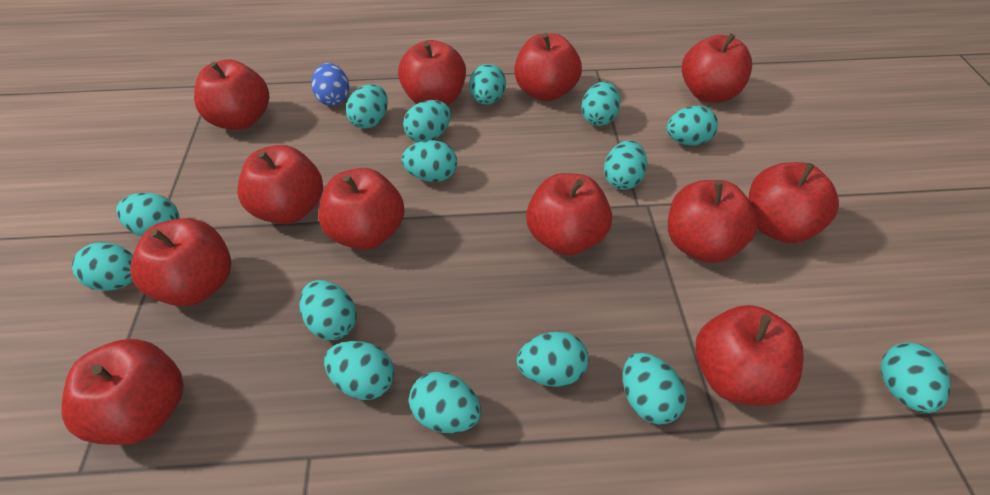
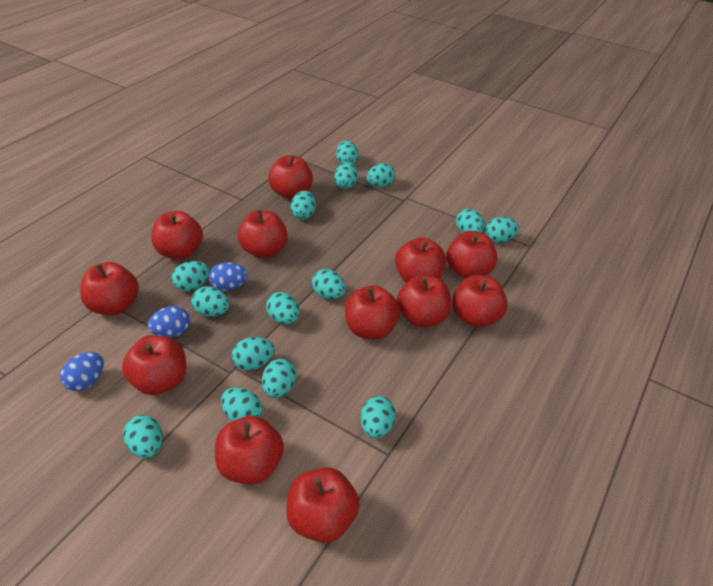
blue egg: 1 -> 3

